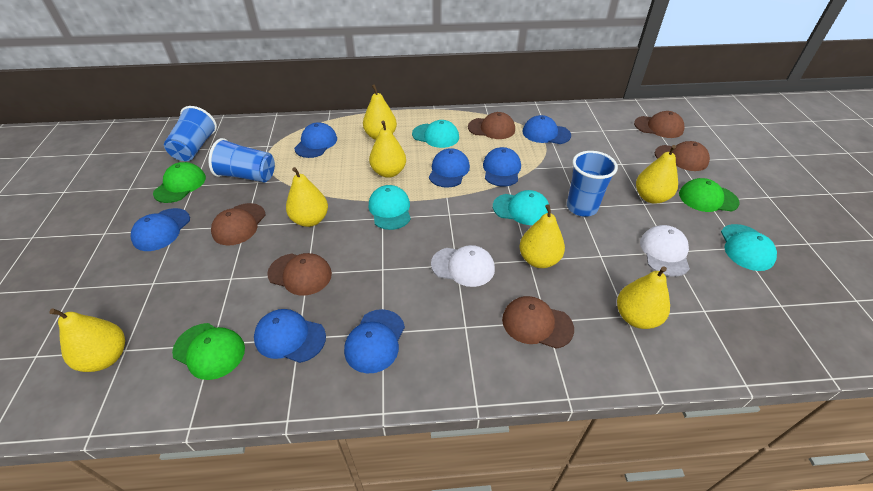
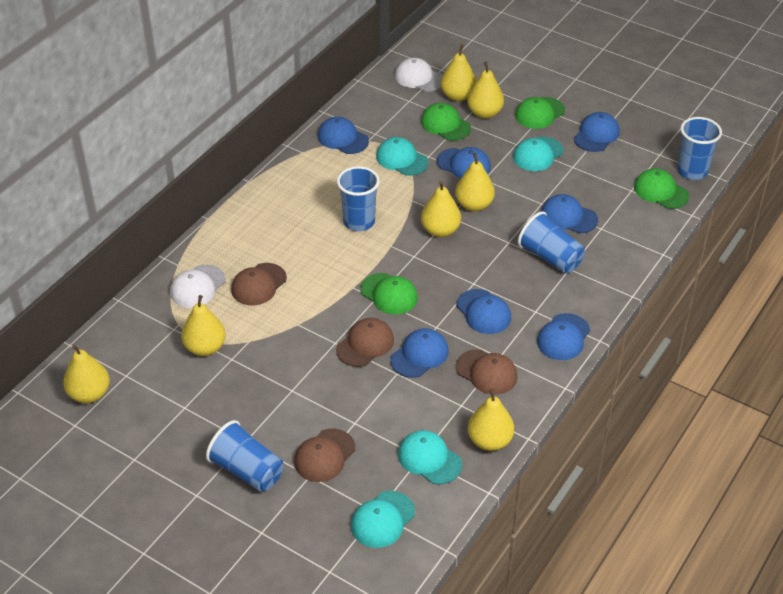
blue cup: 3 -> 4
brown cap: 6 -> 4
green cap: 3 -> 4

